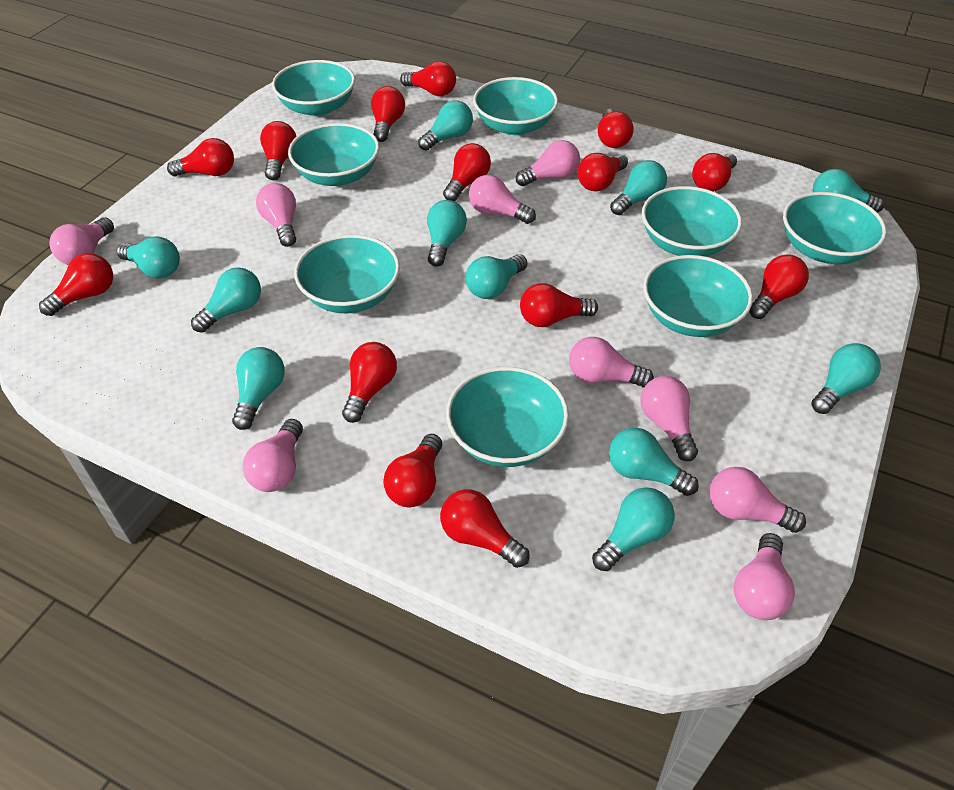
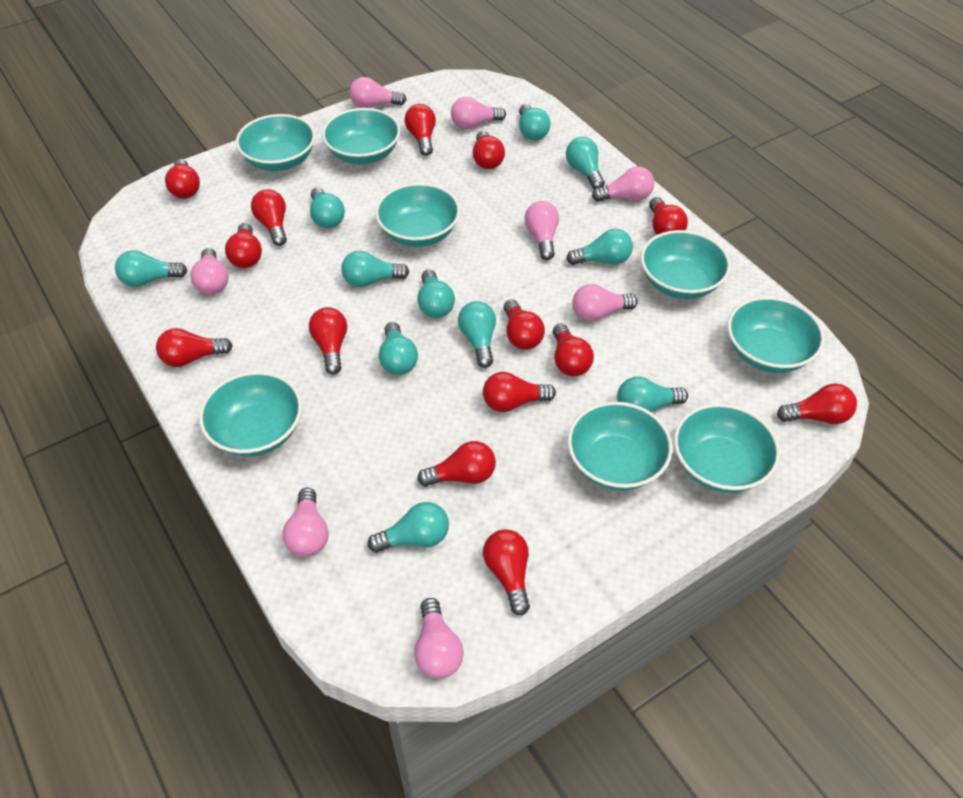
pink light bulb: 9 -> 8

